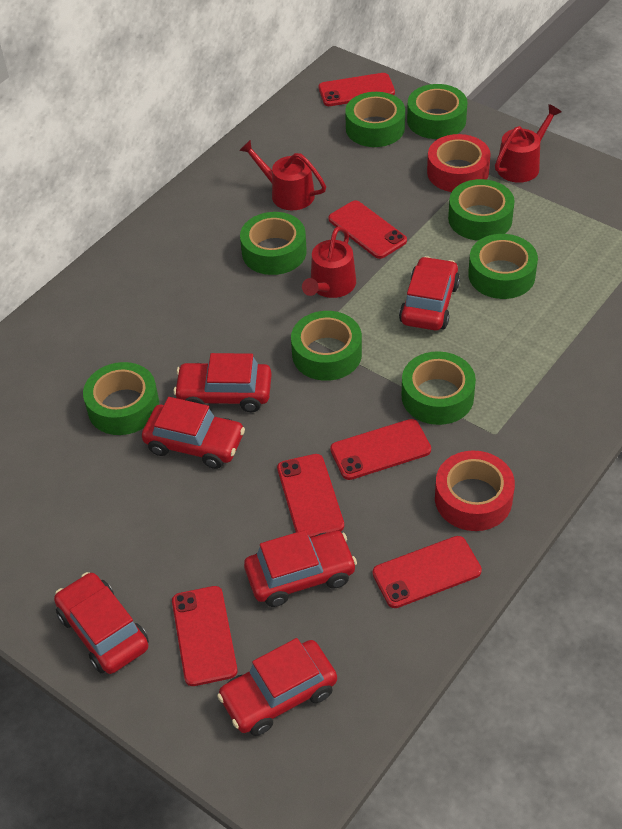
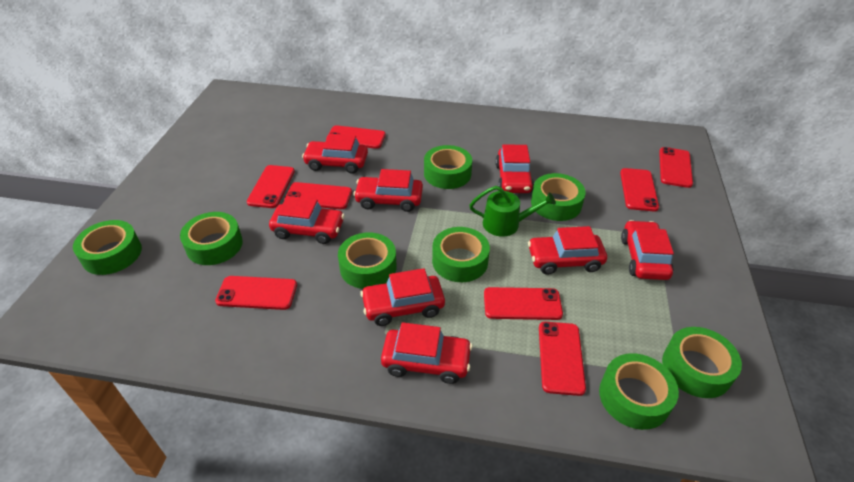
green watering can: 0 -> 1
red car: 6 -> 8
red phone: 6 -> 8
red tape: 2 -> 0
red watering can: 3 -> 0

